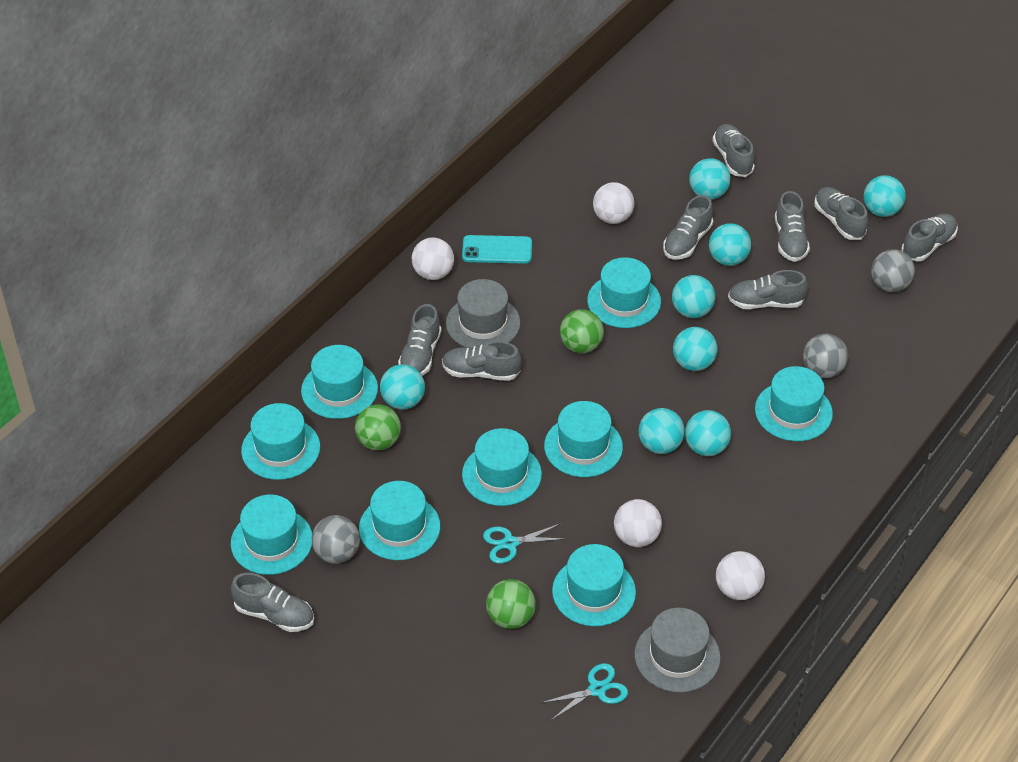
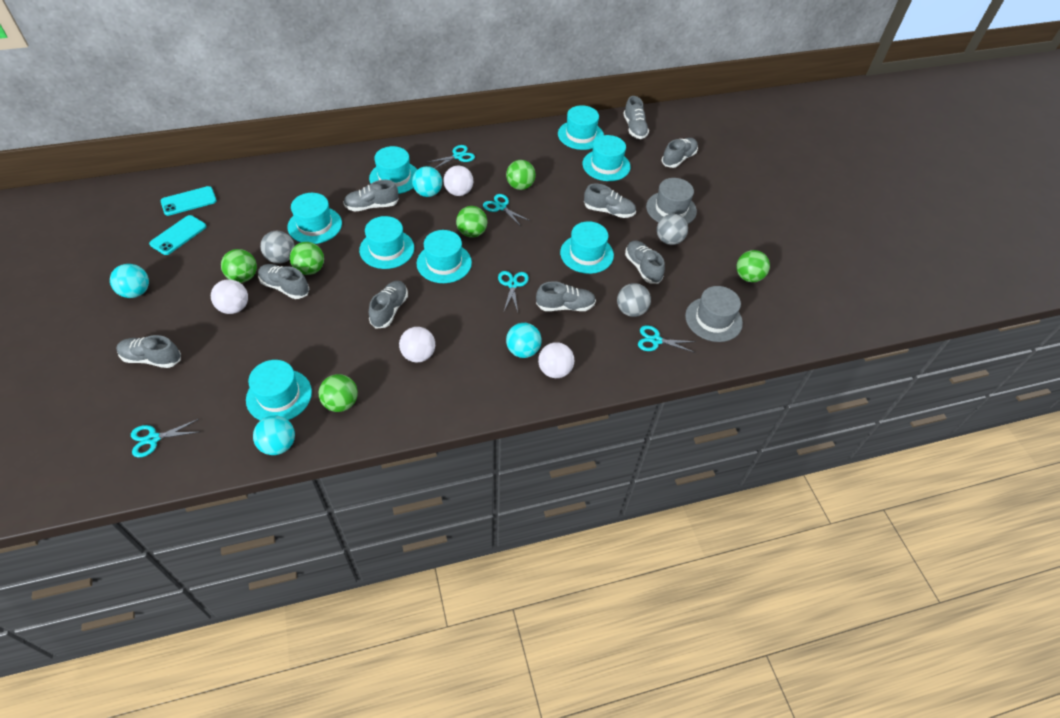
green ball: 3 -> 6
turquoise ball: 8 -> 4
turquoise hat: 9 -> 8
turquoise phone: 1 -> 2
turquoise scissors: 2 -> 5

